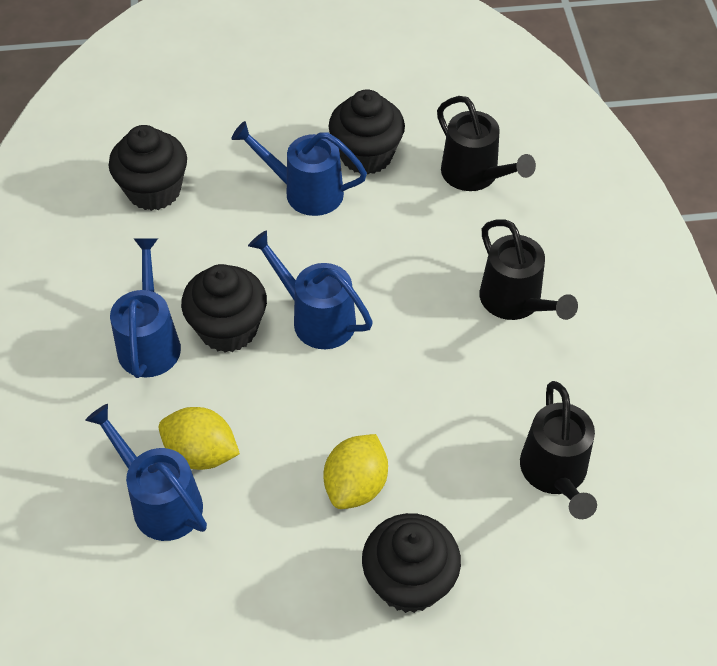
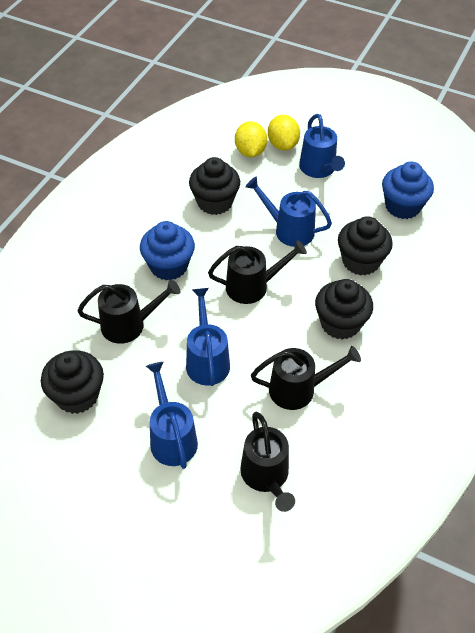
black watering can: 3 -> 4
blue cupcake: 0 -> 2

